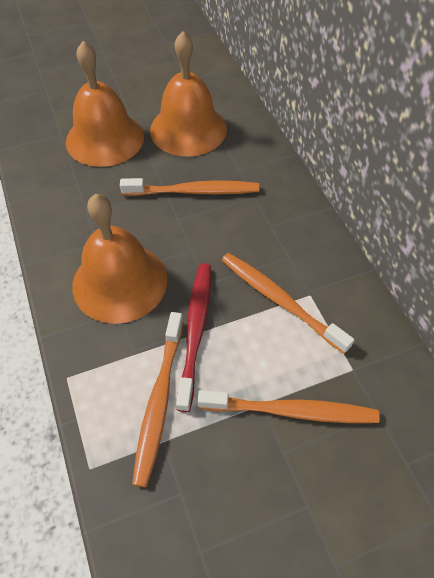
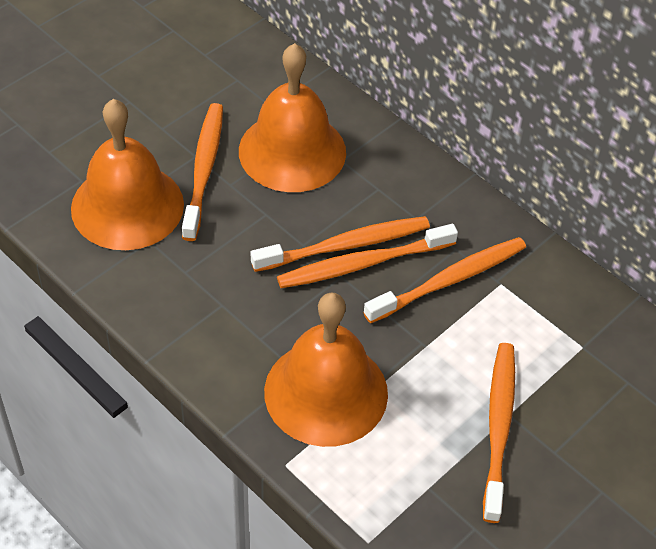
orange toothbrush: 4 -> 5
red toothbrush: 1 -> 0

